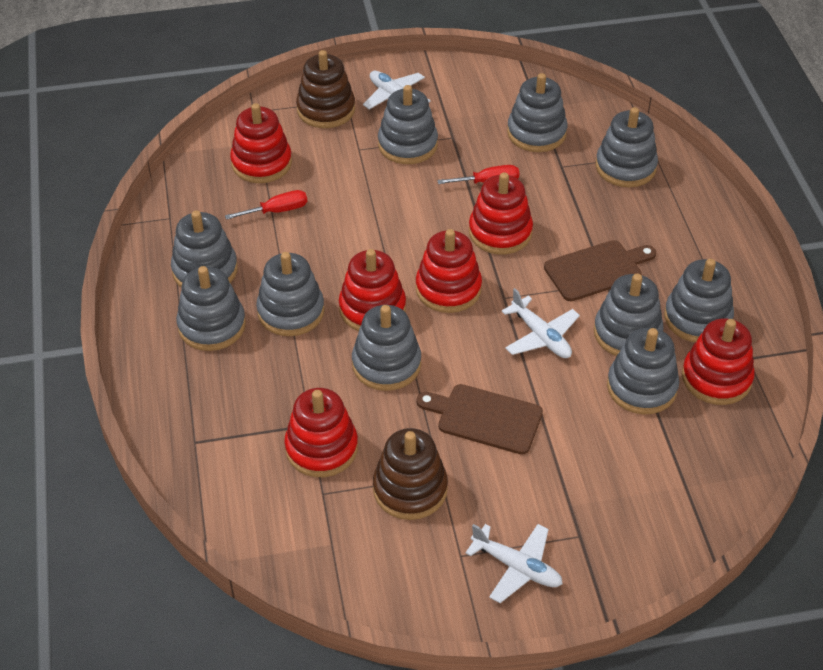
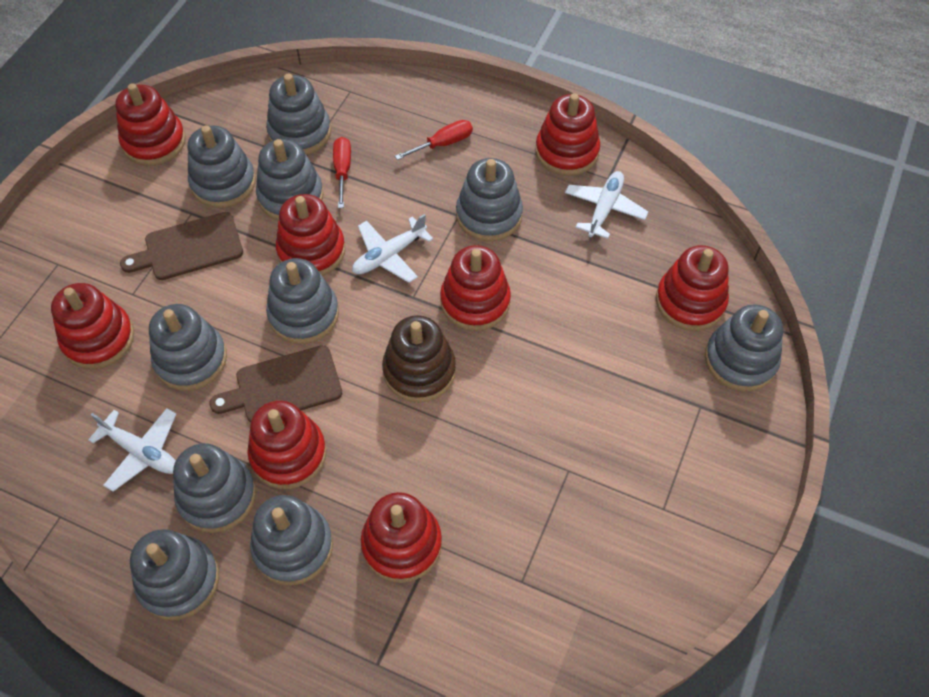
brown stacking toy: 2 -> 1
red stacking toy: 6 -> 8

